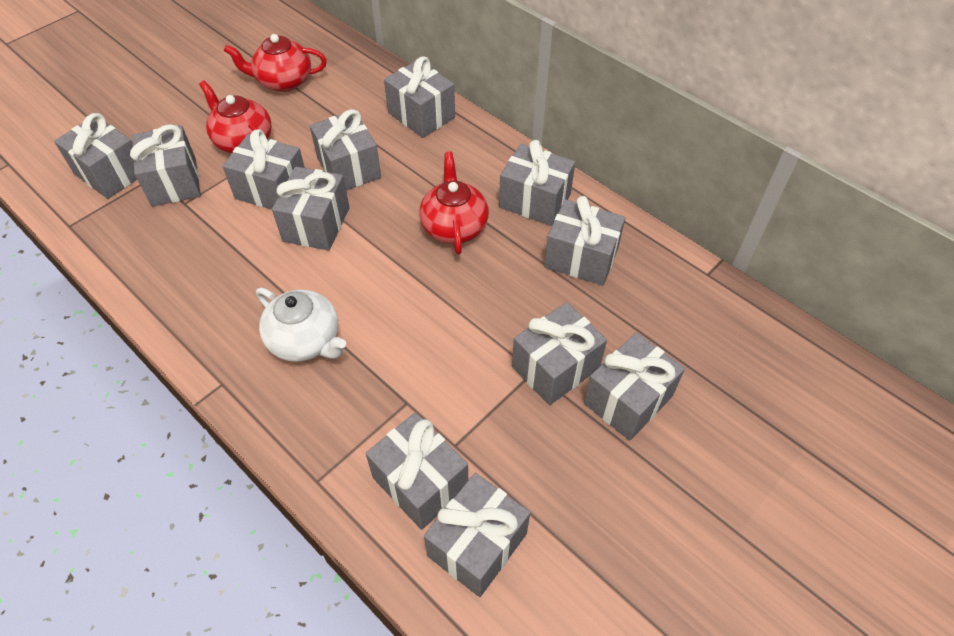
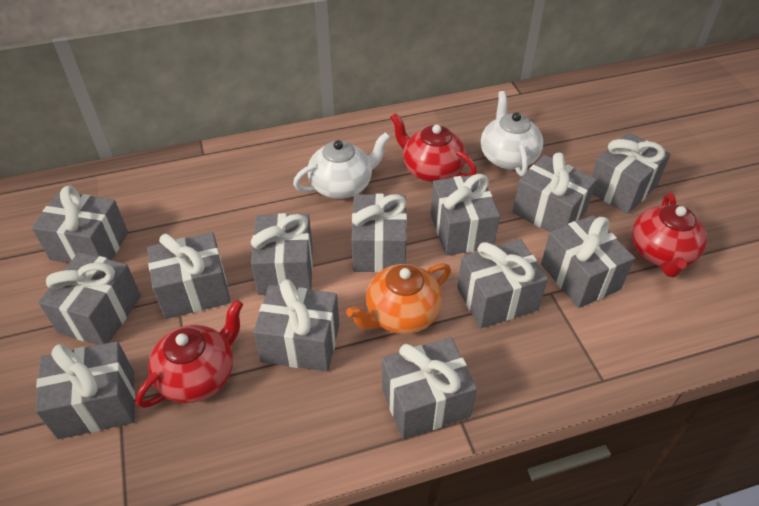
grey gift: 12 -> 13
orange teapot: 0 -> 1
white teapot: 1 -> 2

